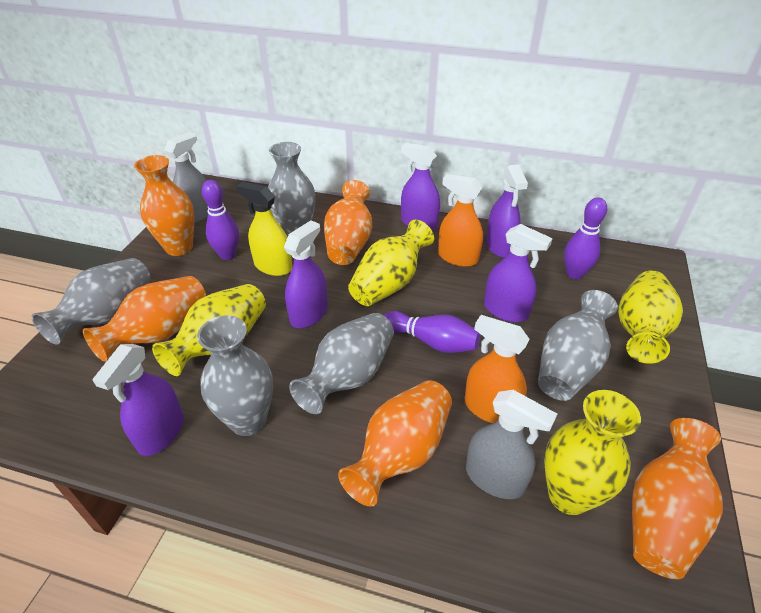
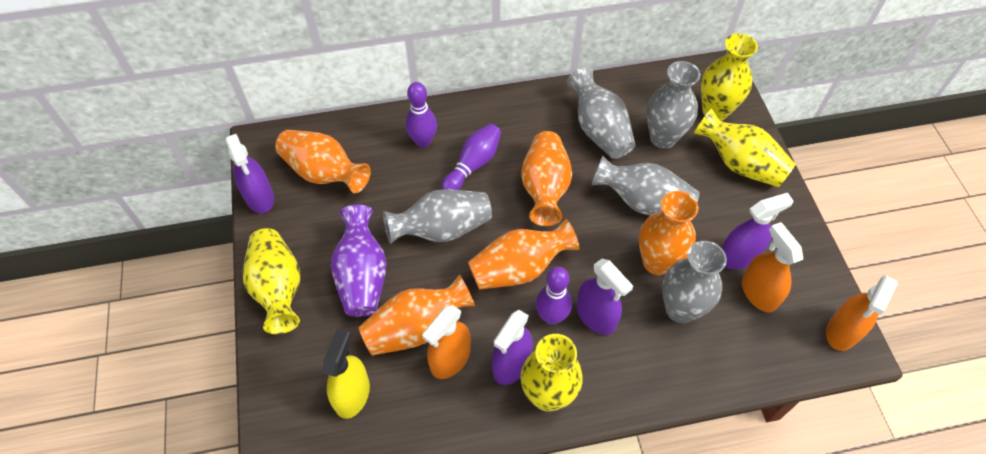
grey spray bottle: 2 -> 0
orange spray bottle: 2 -> 3
purple spray bottle: 5 -> 4
purple vase: 0 -> 1

